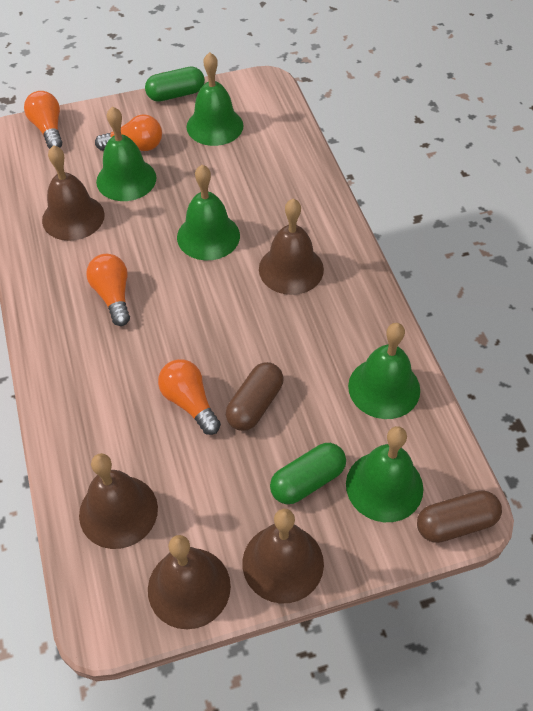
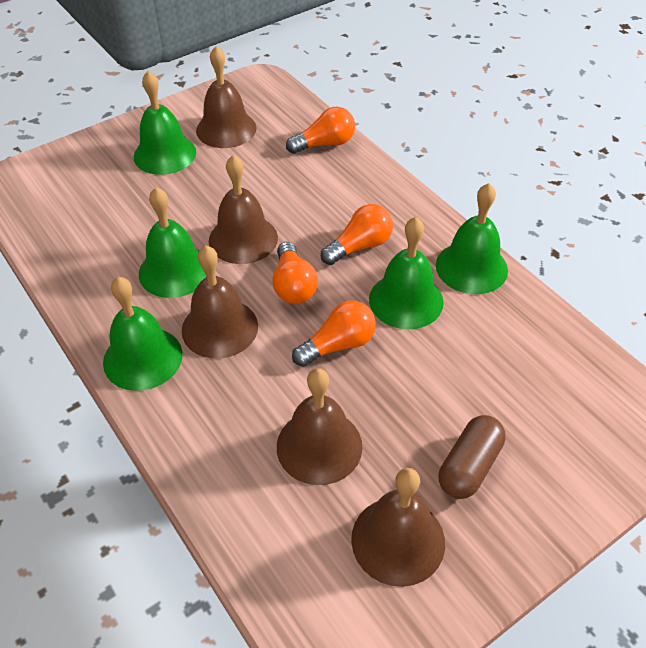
brown capsule: 2 -> 1
green capsule: 2 -> 0

